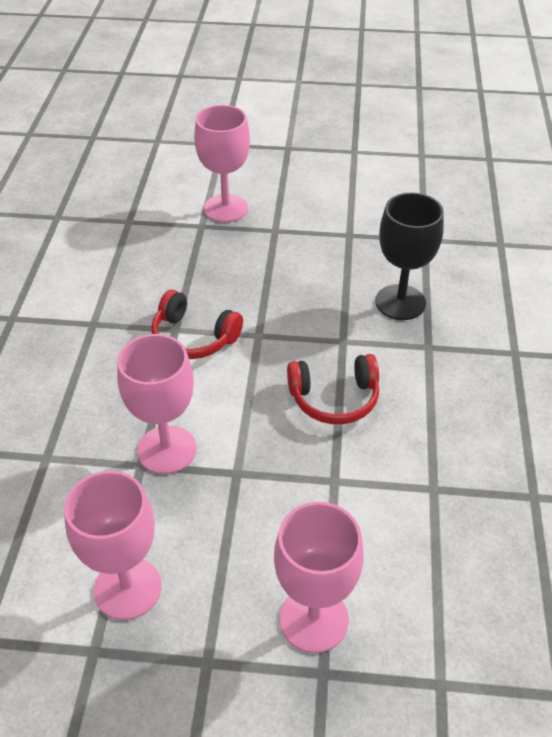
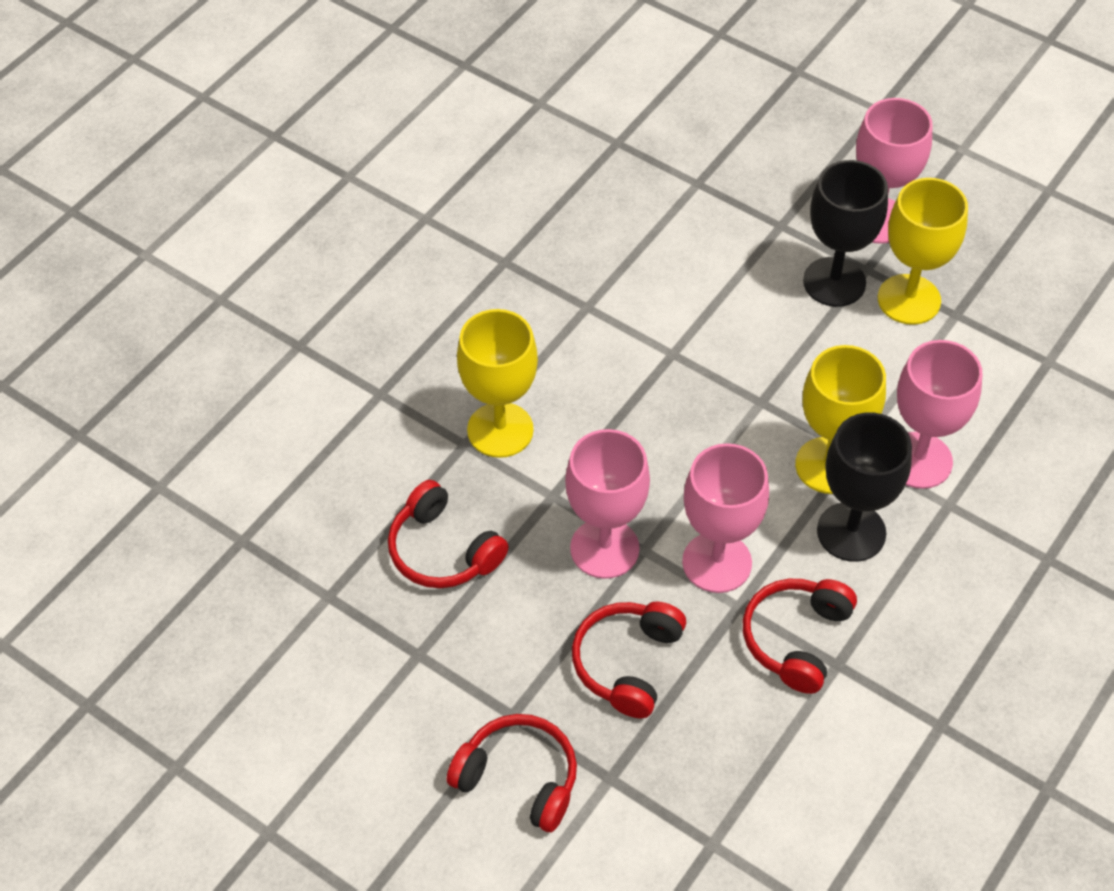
black goblet: 1 -> 2
red headphones: 2 -> 4
yellow goblet: 0 -> 3

